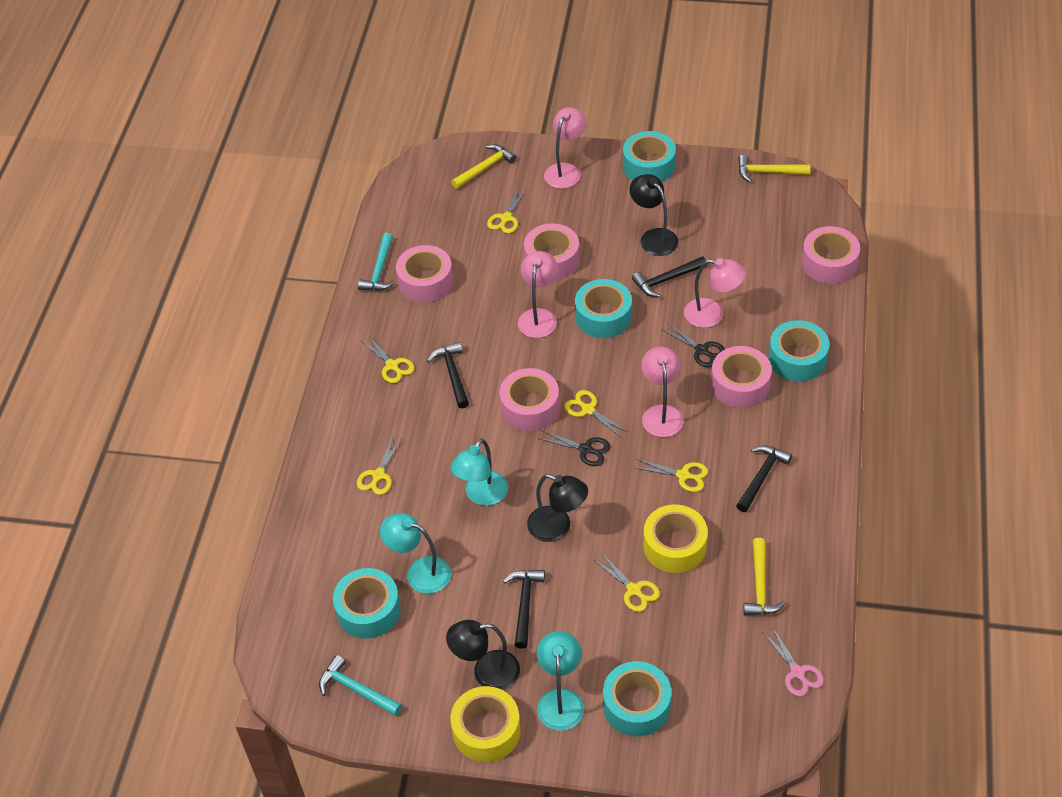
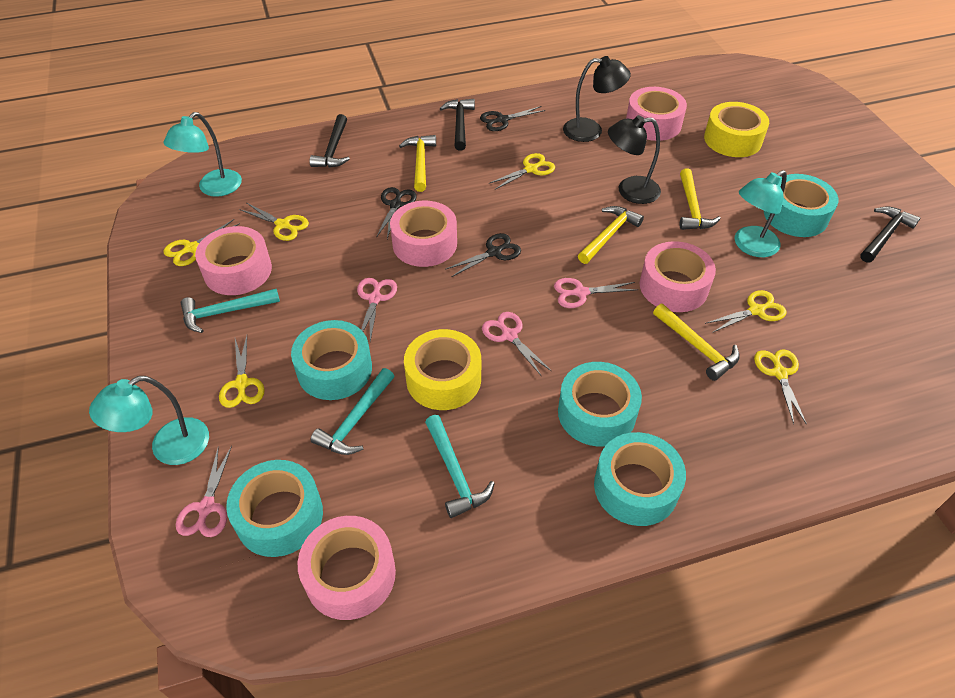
black hammer: 4 -> 3
black lamp: 3 -> 2
black scissors: 2 -> 3
pink lamp: 4 -> 0
pink scissors: 1 -> 4
turquoise hammer: 2 -> 3
yellow hammer: 3 -> 4

